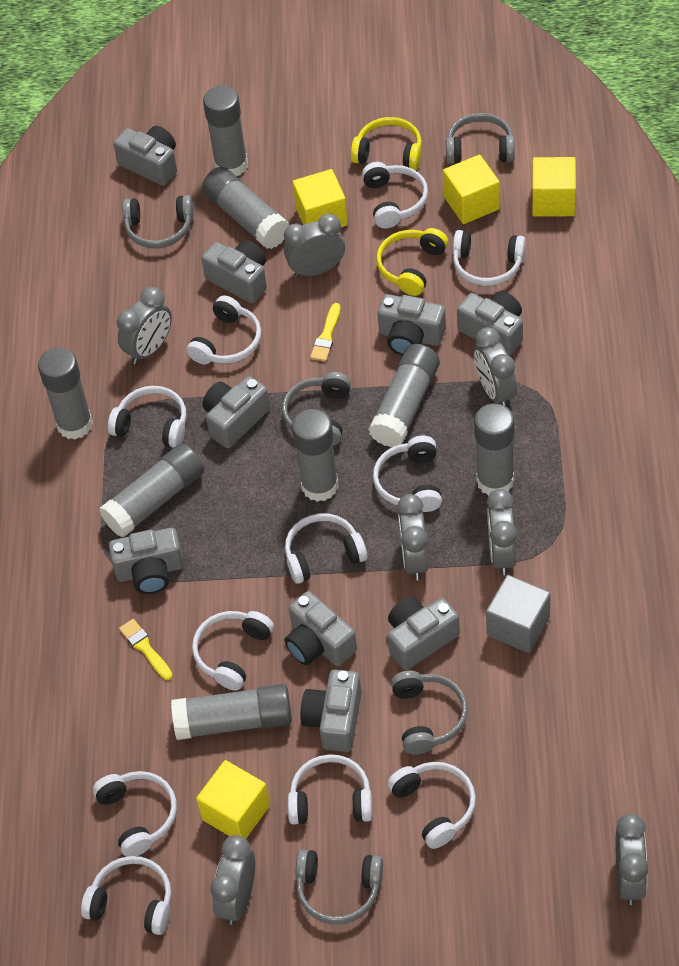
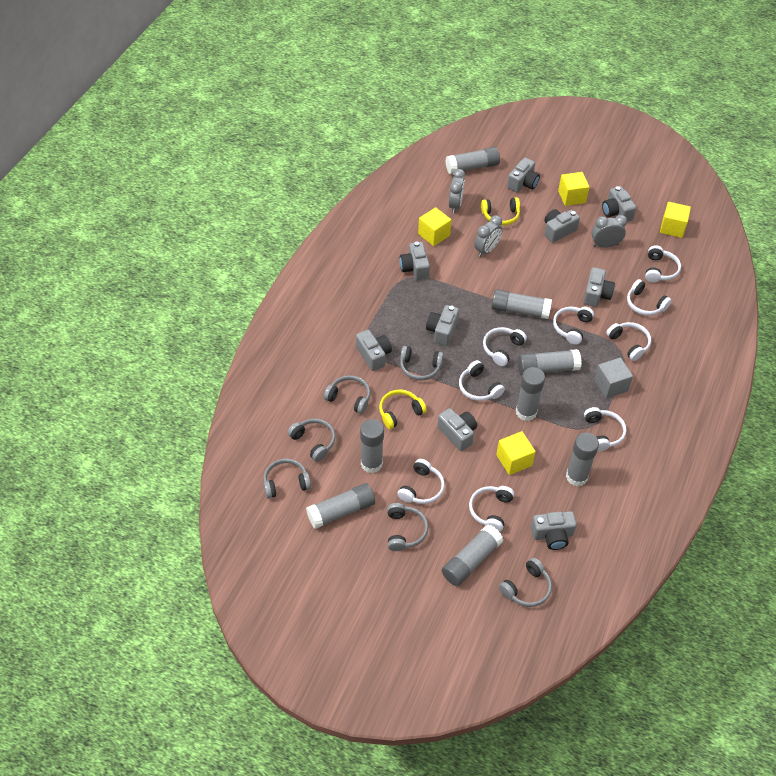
grey clock: 7 -> 3
grey headphones: 5 -> 6
white headphones: 11 -> 9
yellow brush: 2 -> 0

